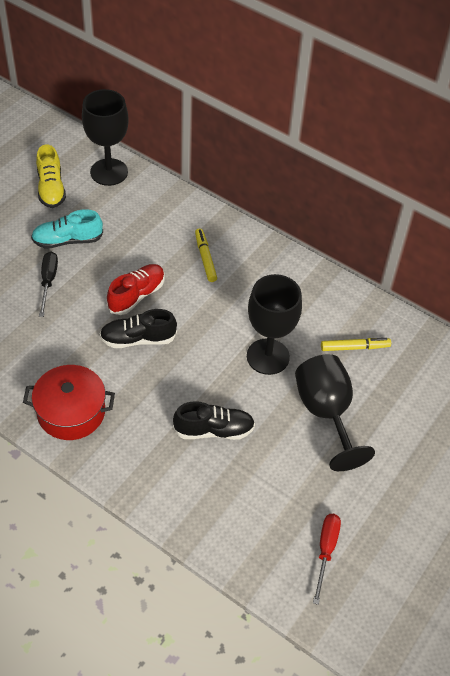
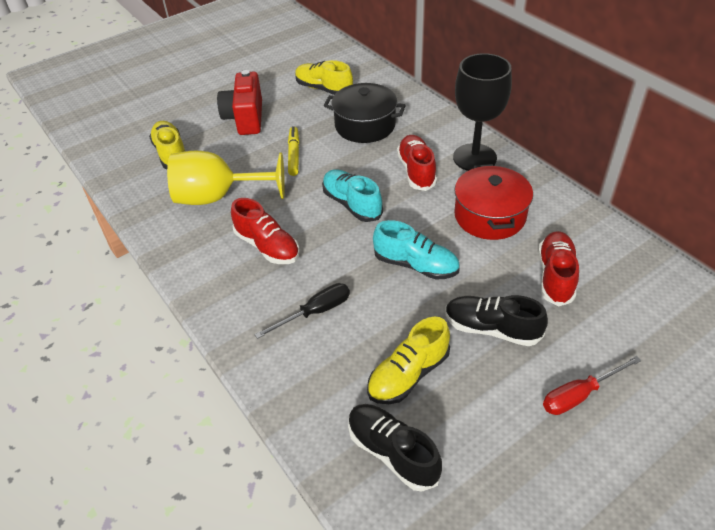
black goblet: 3 -> 1
black pot: 0 -> 1
red camera: 0 -> 1
red shoe: 1 -> 3
turquoise shoe: 1 -> 2
yellow goblet: 0 -> 1
yellow marker: 2 -> 1
yellow shoe: 1 -> 3

